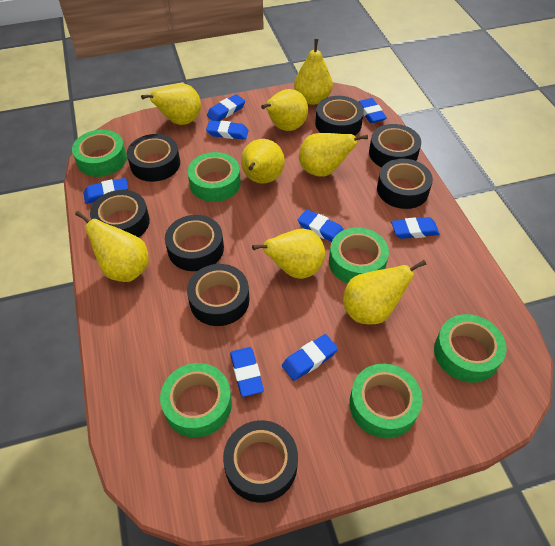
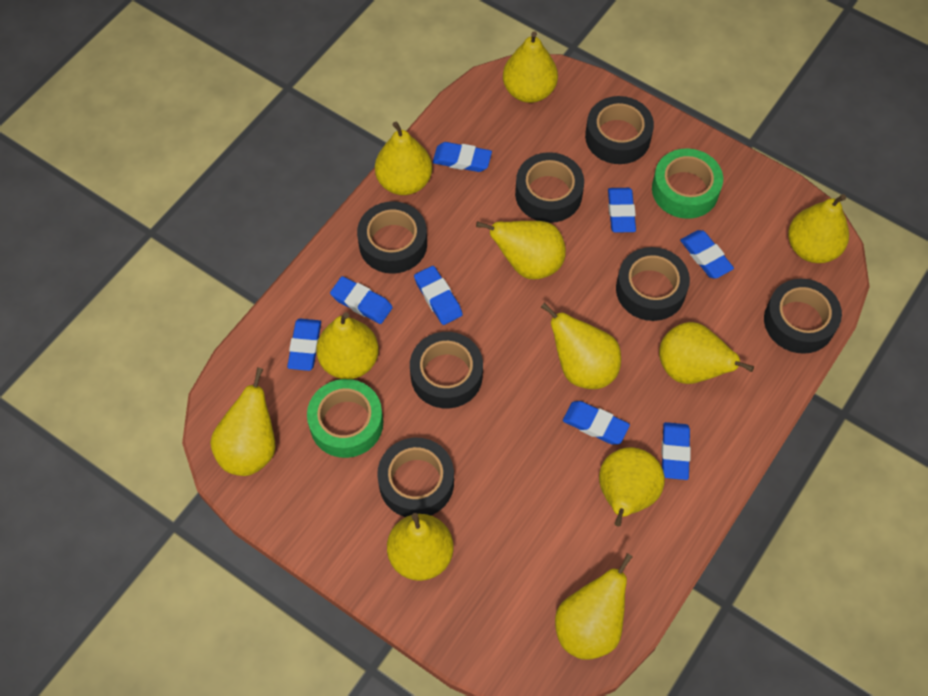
black tape: 8 -> 7
green tape: 6 -> 2
yellow pear: 8 -> 11

